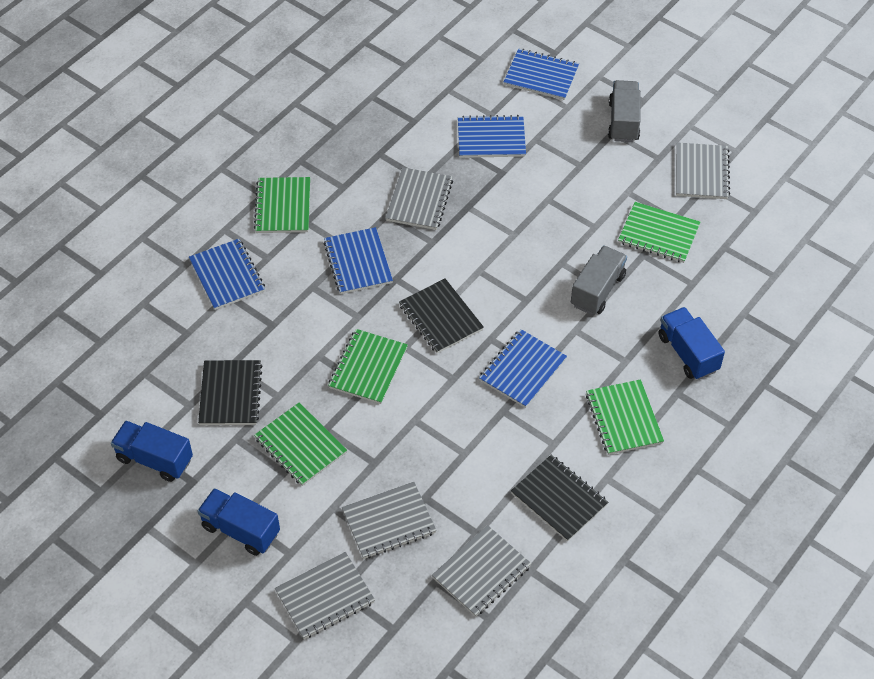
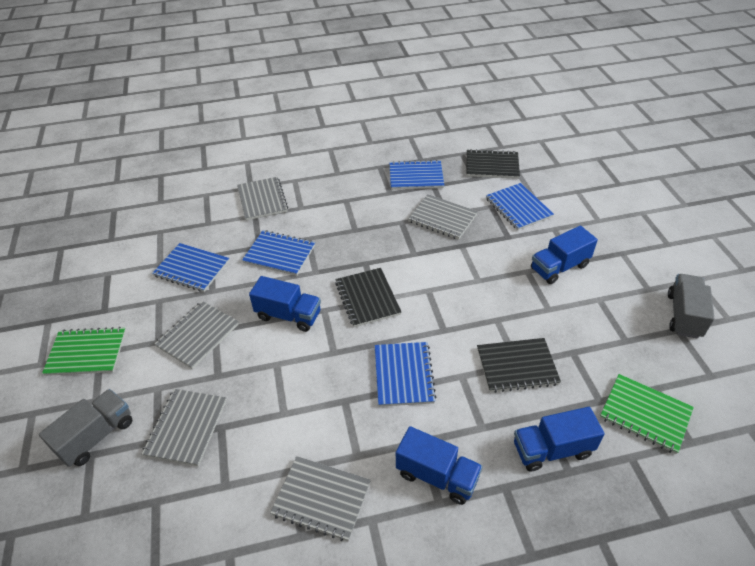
blue truck: 3 -> 4
green notebook: 5 -> 2

